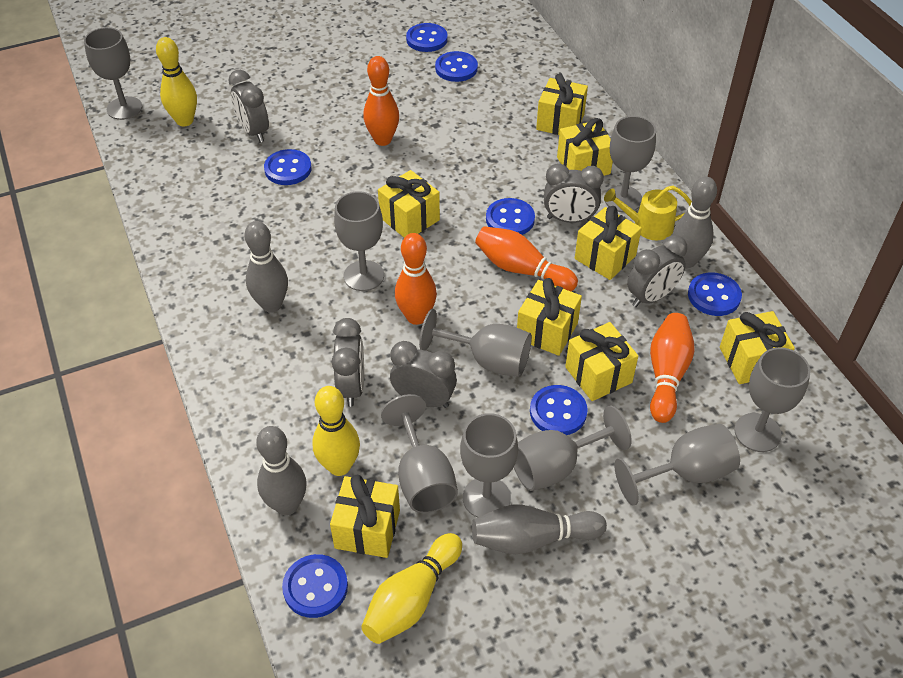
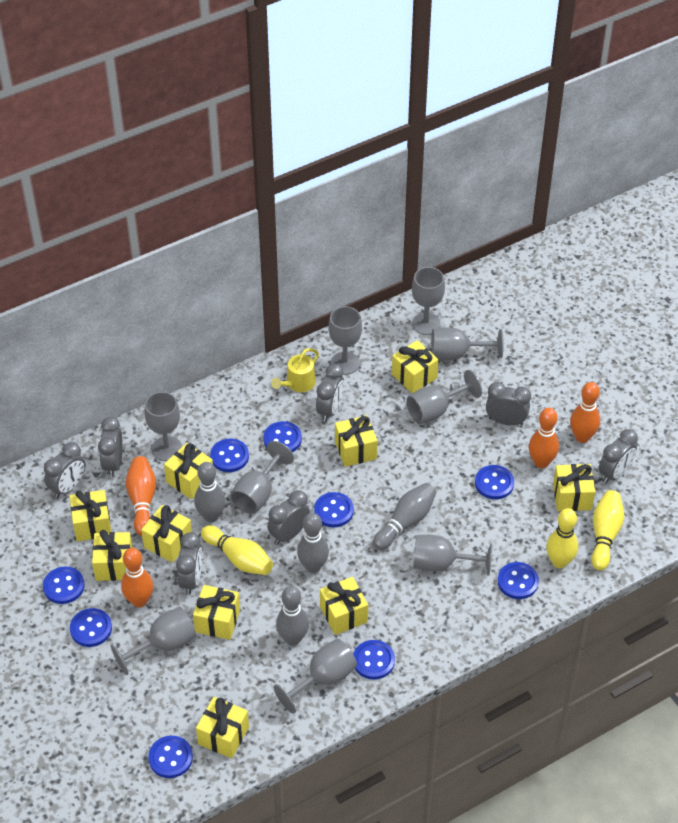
blue button: 7 -> 9
grey clock: 5 -> 7
yellow gift: 8 -> 10

